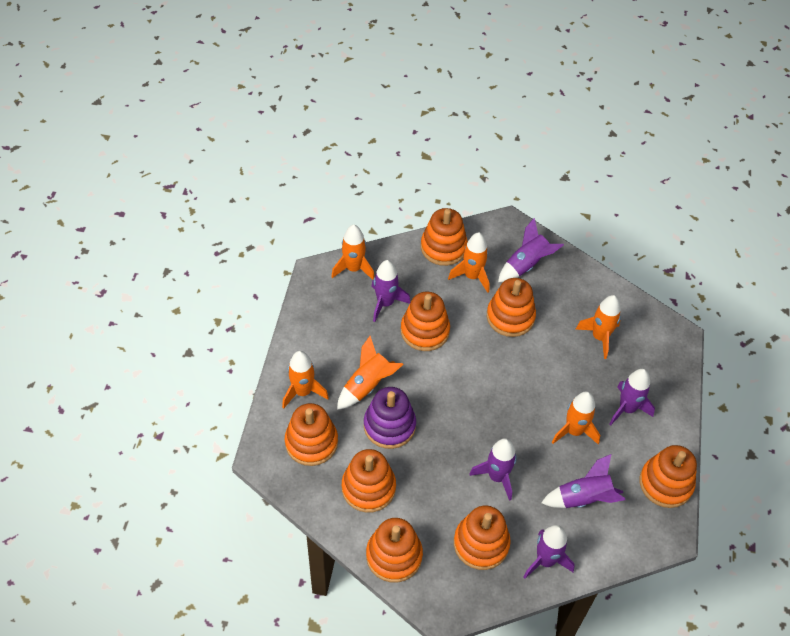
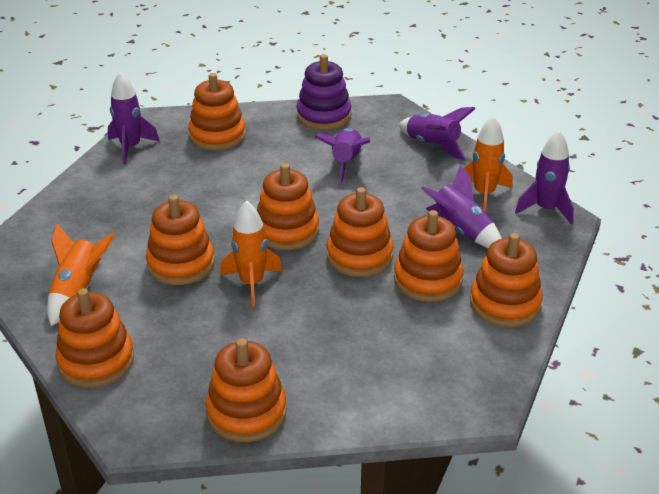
orange rocket: 6 -> 3
purple rocket: 6 -> 5

